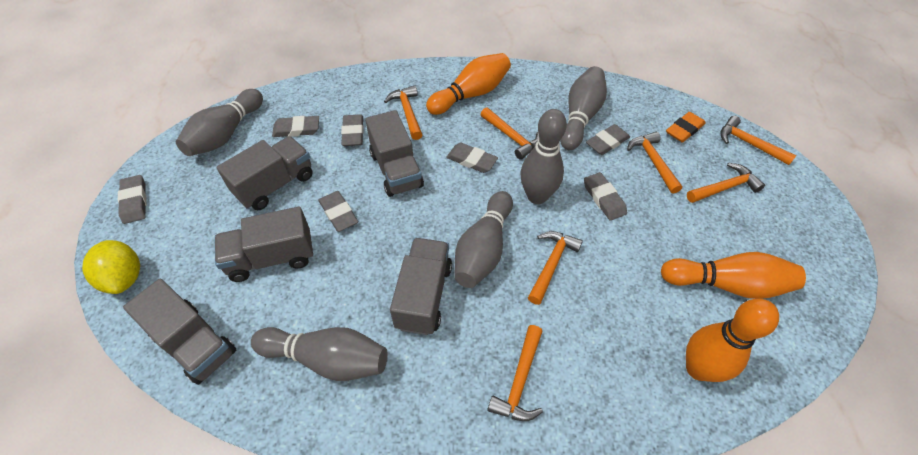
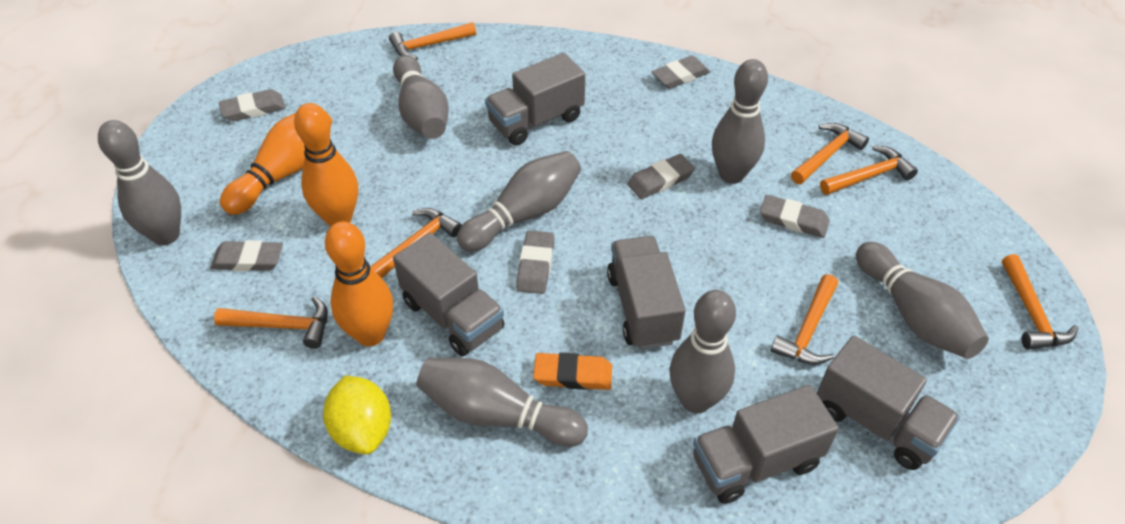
grey bowling pin: 5 -> 7
grey eraser: 7 -> 6

